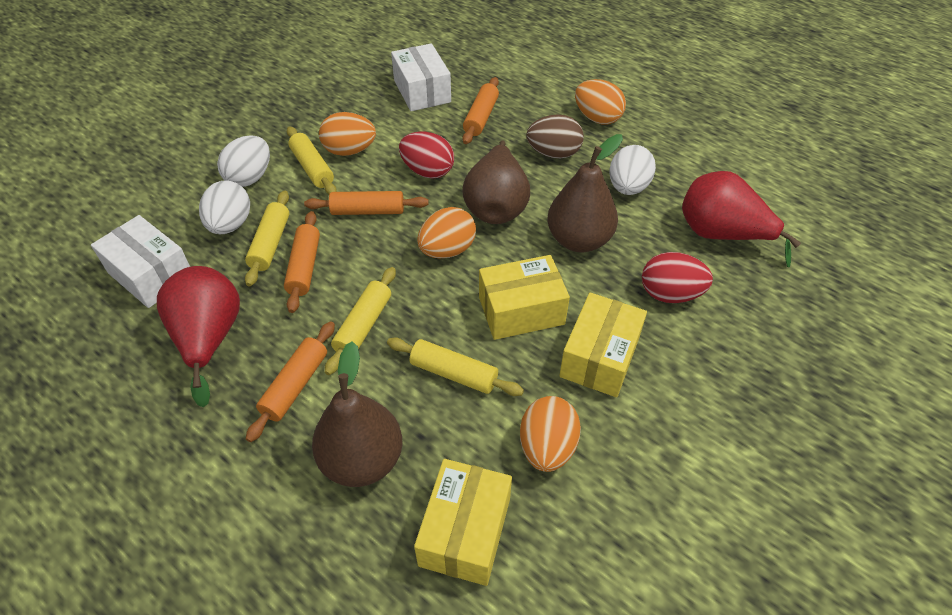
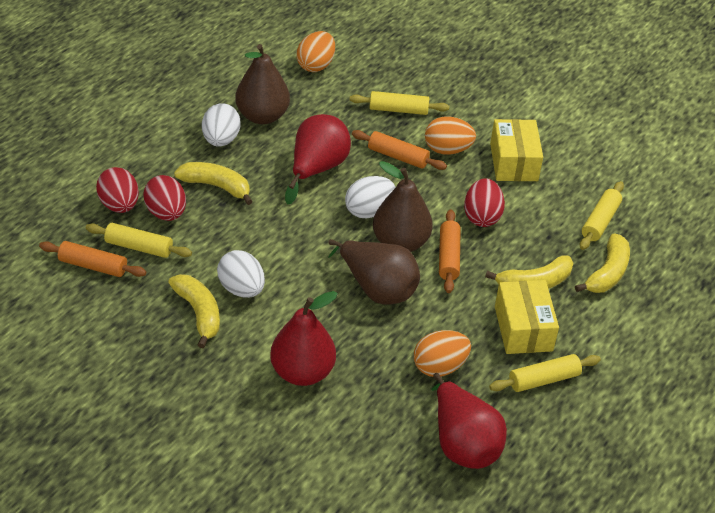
brown egg: 1 -> 0
orange egg: 4 -> 3
orange rolling pin: 4 -> 3
red egg: 2 -> 3
red pear: 2 -> 3
white box: 2 -> 0
yellow banana: 0 -> 4
yellow box: 3 -> 2

